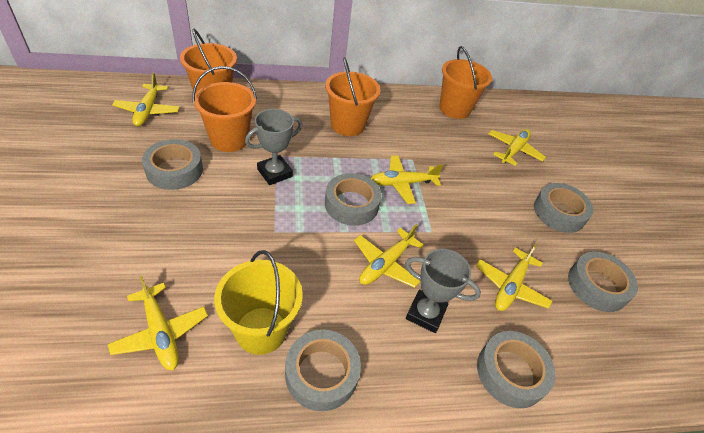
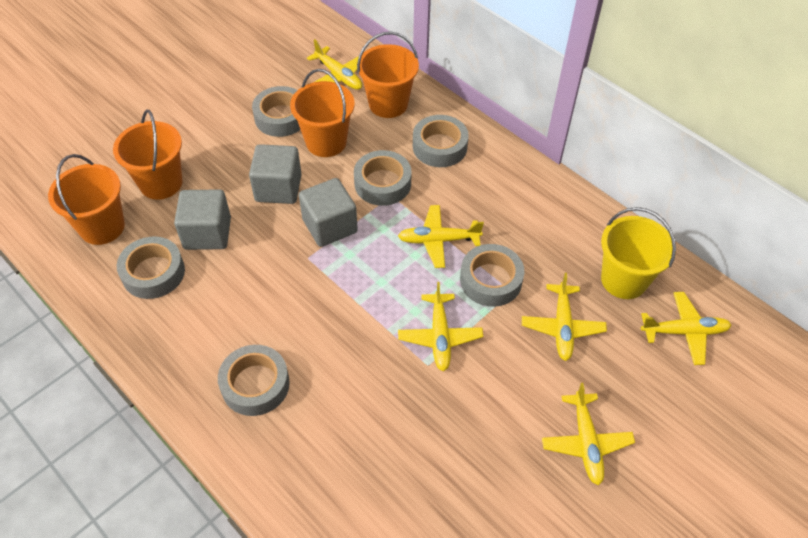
grey cube: 0 -> 3
grey trophy: 2 -> 0

